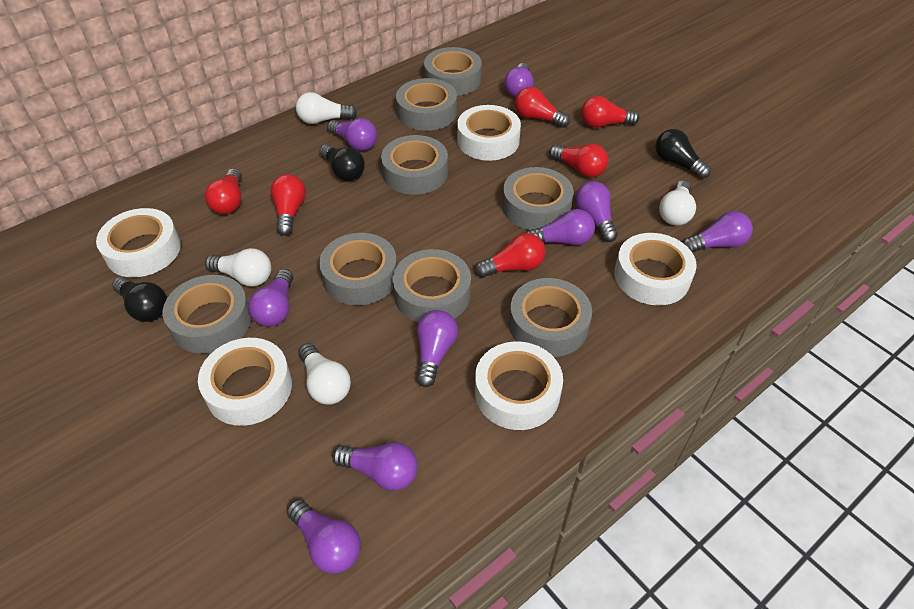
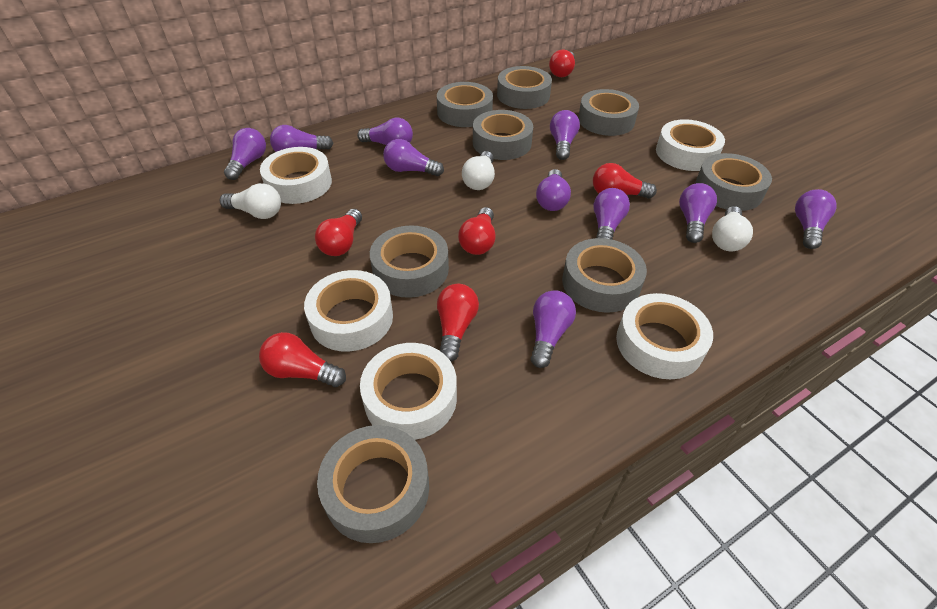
black light bulb: 3 -> 0
purple light bulb: 9 -> 10
white light bulb: 4 -> 3

